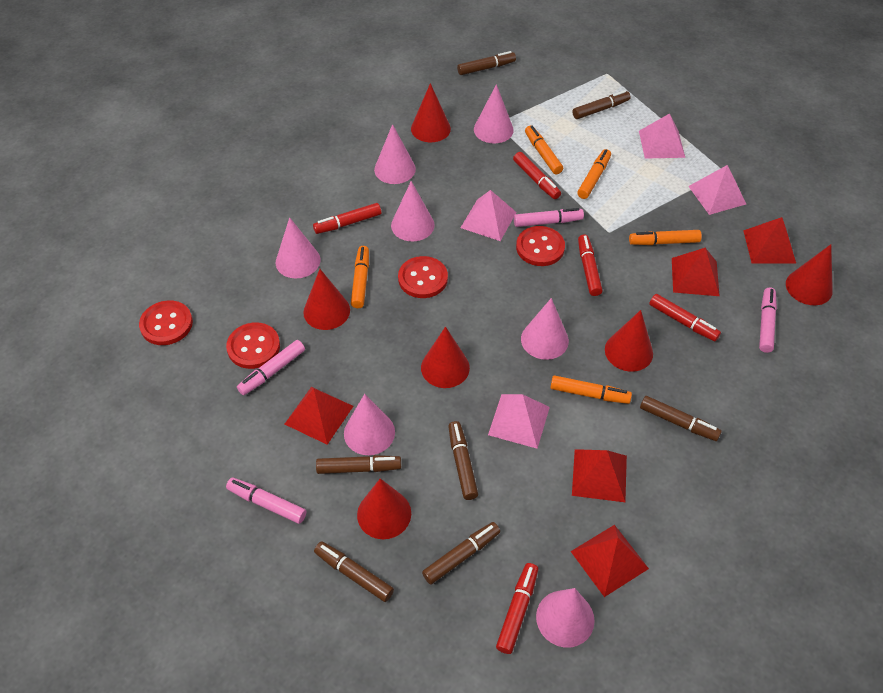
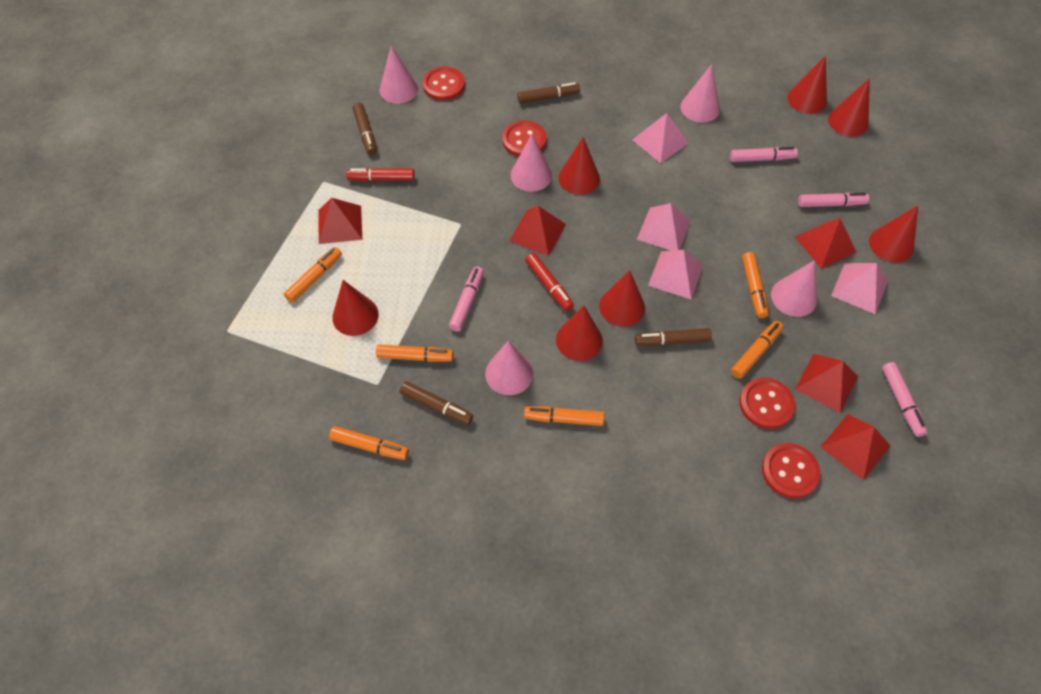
brown marker: 7 -> 4
orange marker: 5 -> 6
pink cone: 7 -> 5
red cone: 6 -> 7
red marker: 5 -> 2

